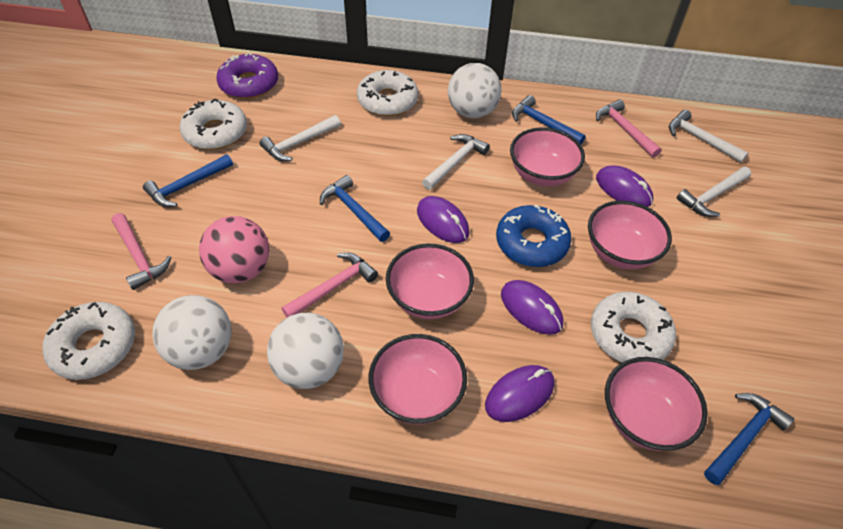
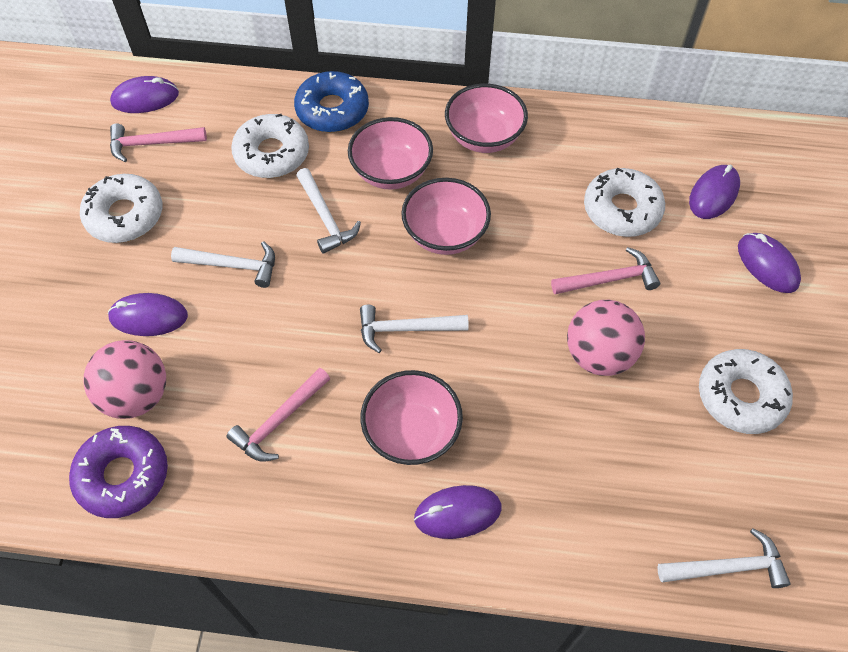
blue hammer: 4 -> 0
pink ball: 1 -> 2
pink bowl: 5 -> 4
purple mouse: 4 -> 5
white ball: 3 -> 0

